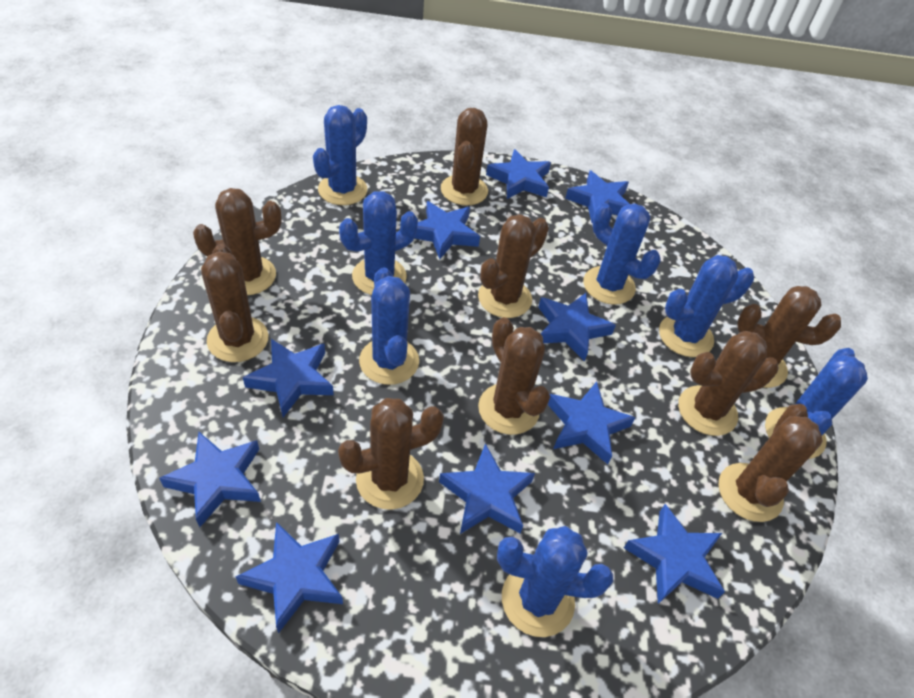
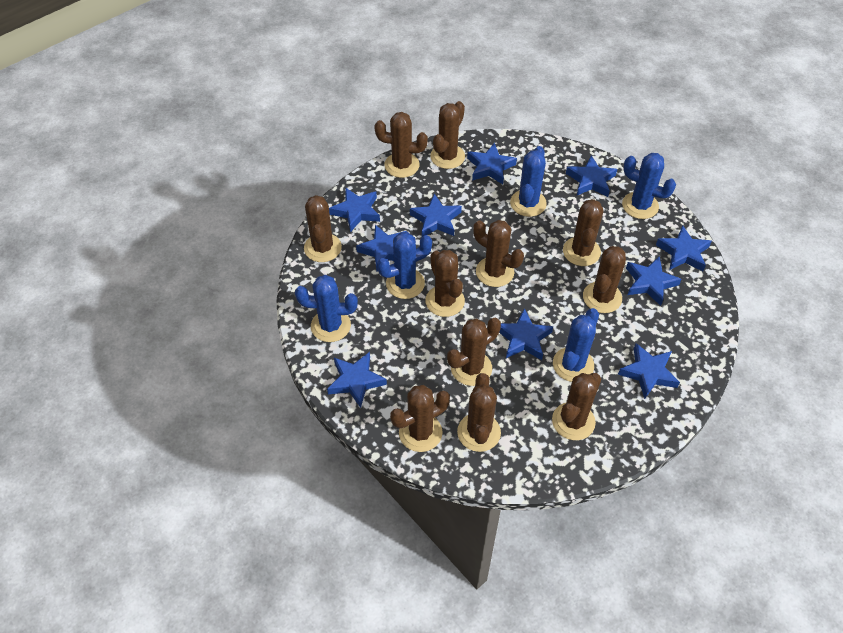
blue cactus: 7 -> 5
brown cactus: 9 -> 11

